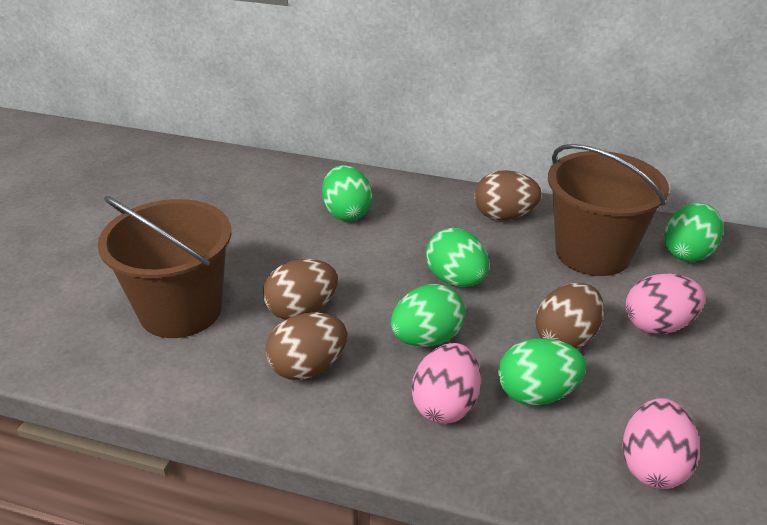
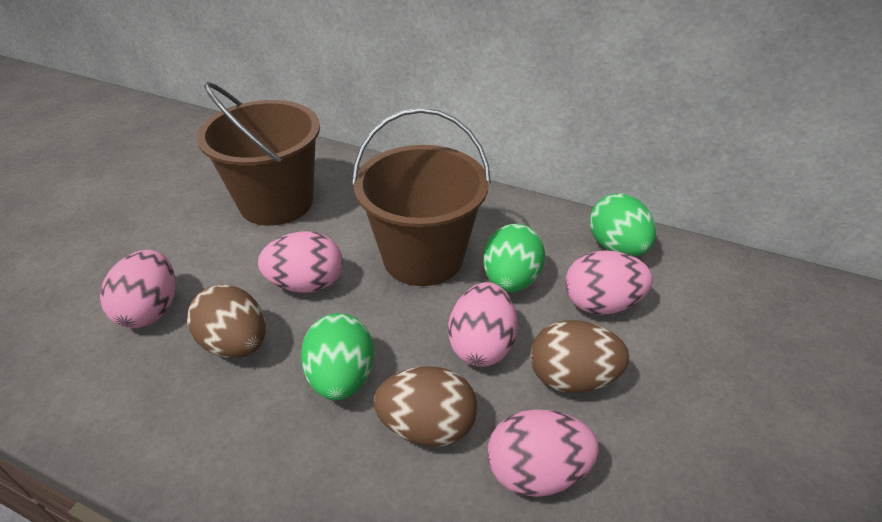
brown egg: 4 -> 3
green egg: 5 -> 3
pink egg: 3 -> 5

